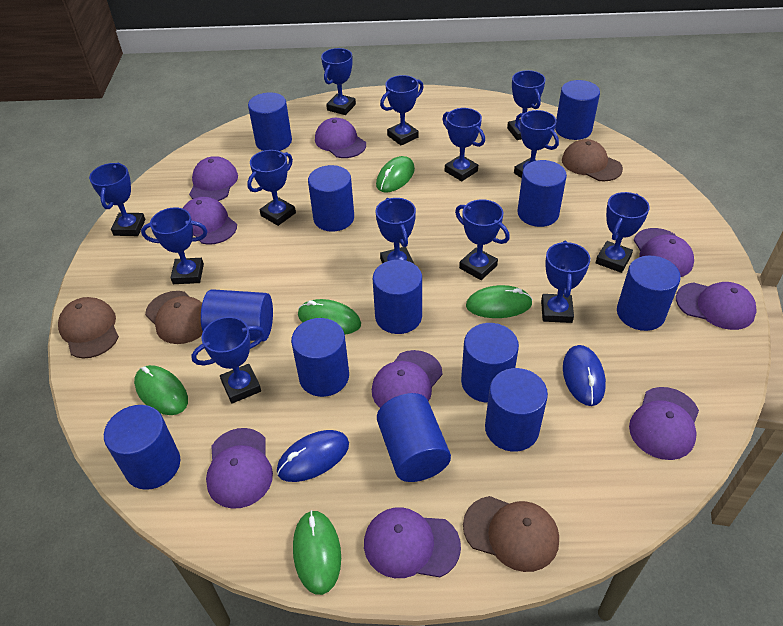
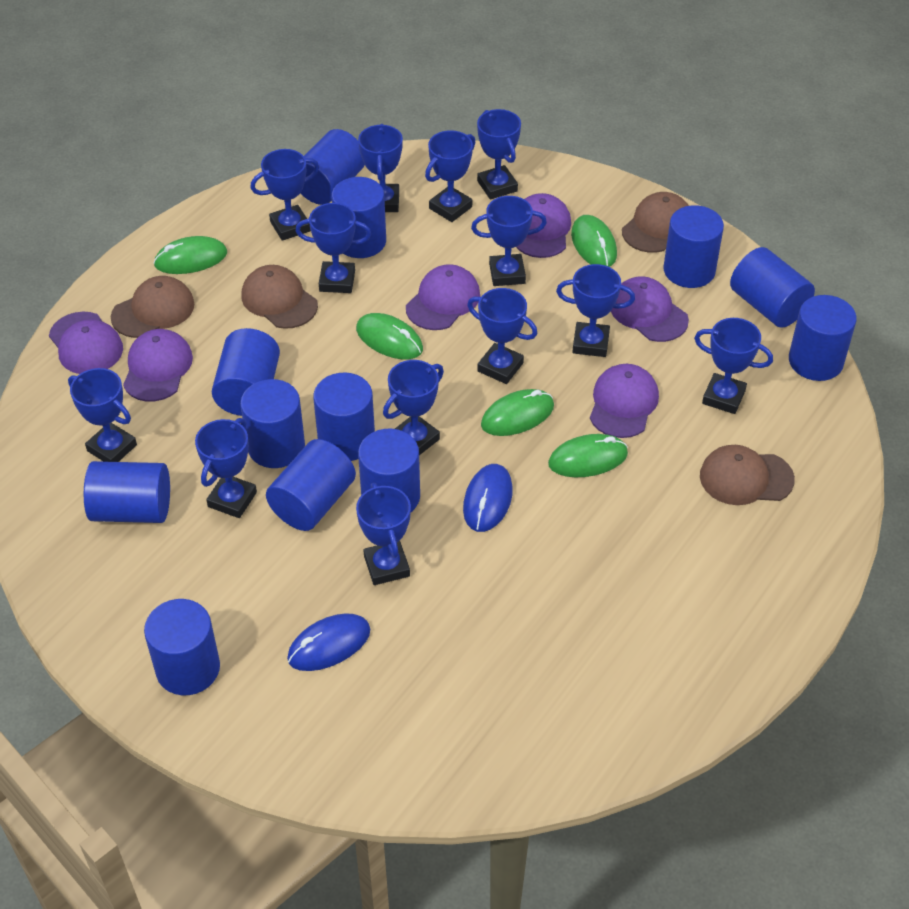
purple cap: 9 -> 6

